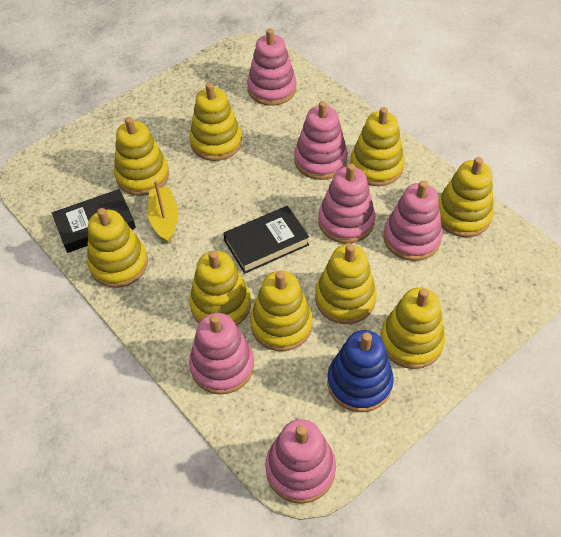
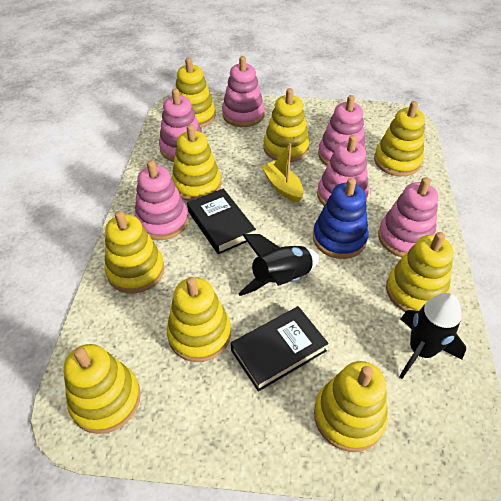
black rocket: 0 -> 2

